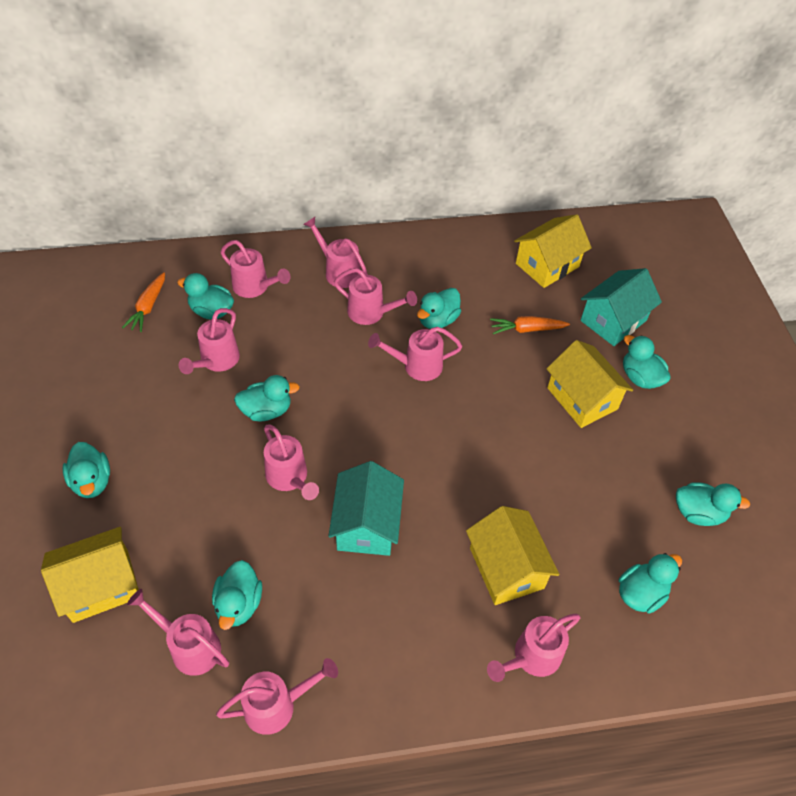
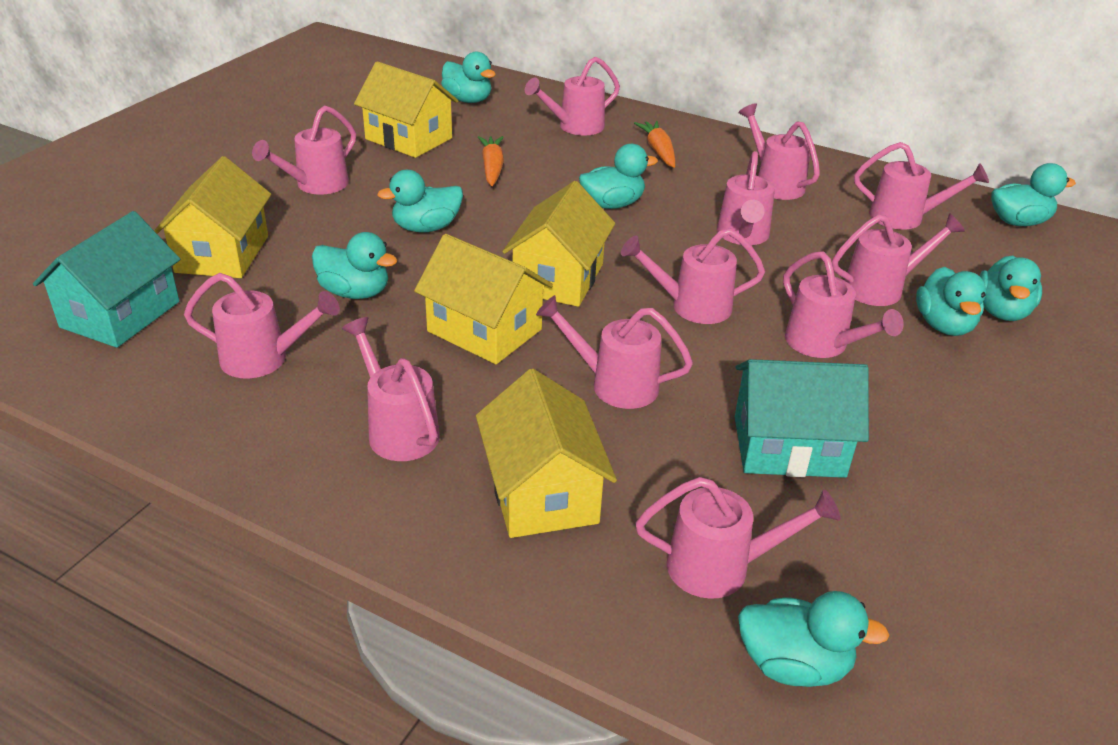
pink watering can: 9 -> 12
yellow house: 4 -> 5

